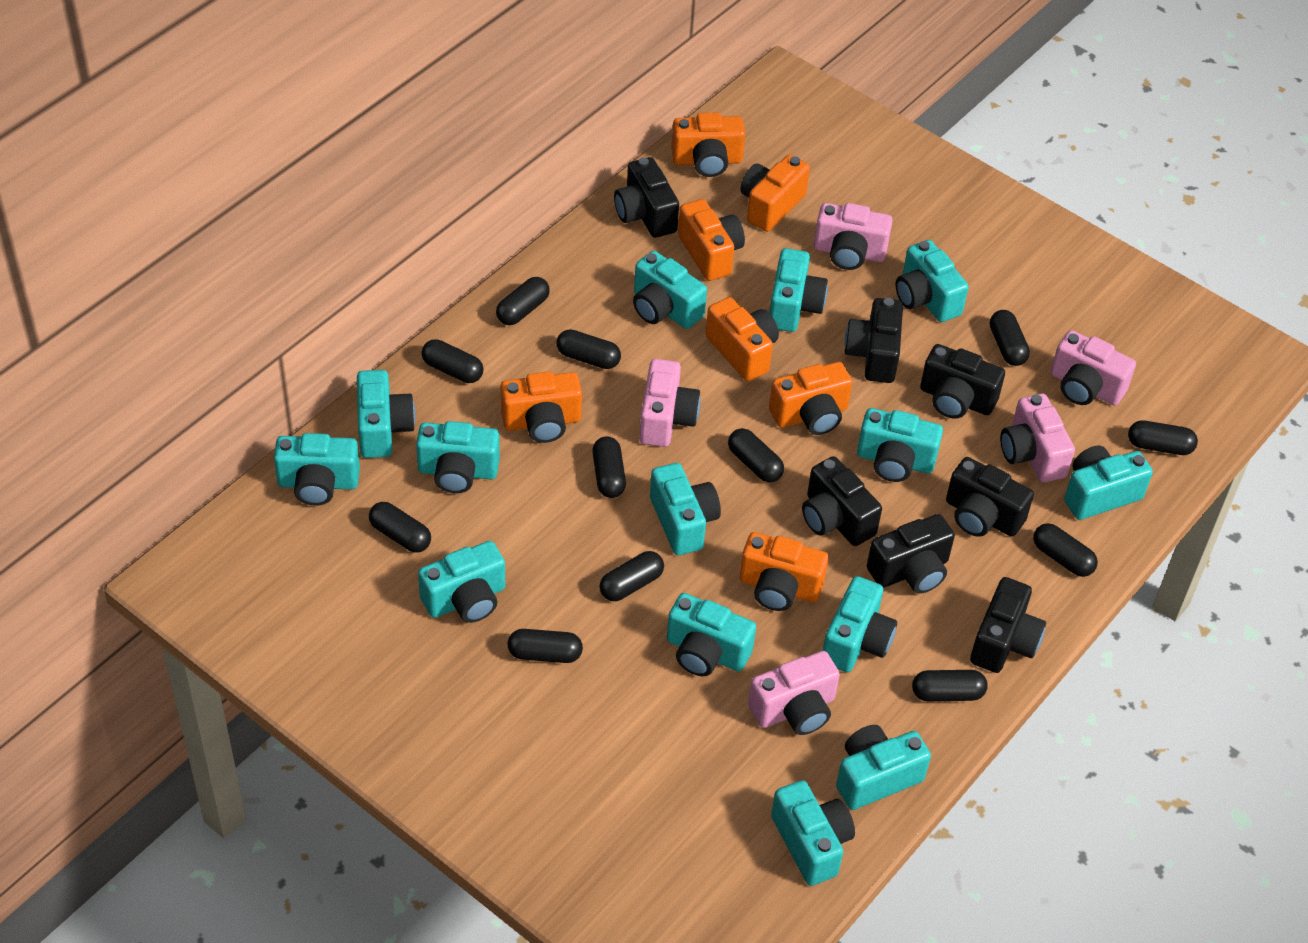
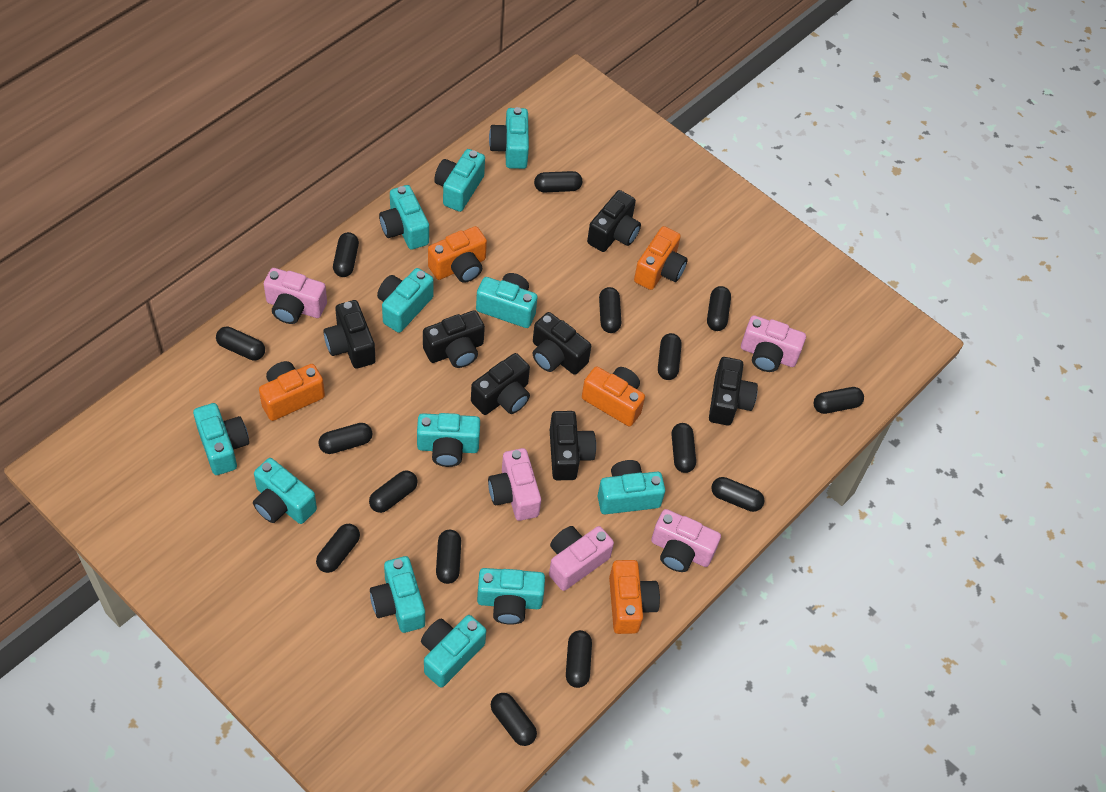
black capsule: 12 -> 15
orange camera: 7 -> 5
turquoise camera: 14 -> 12

